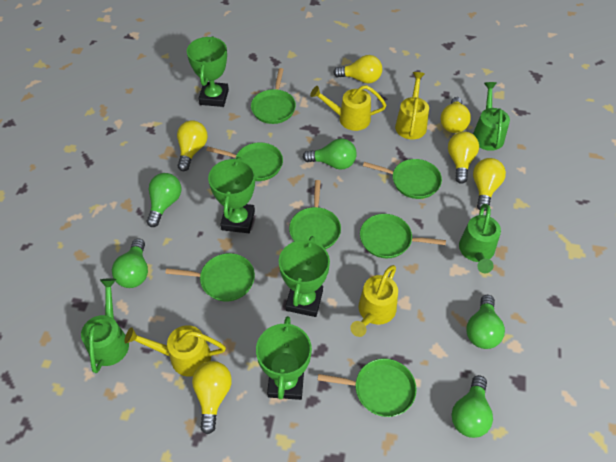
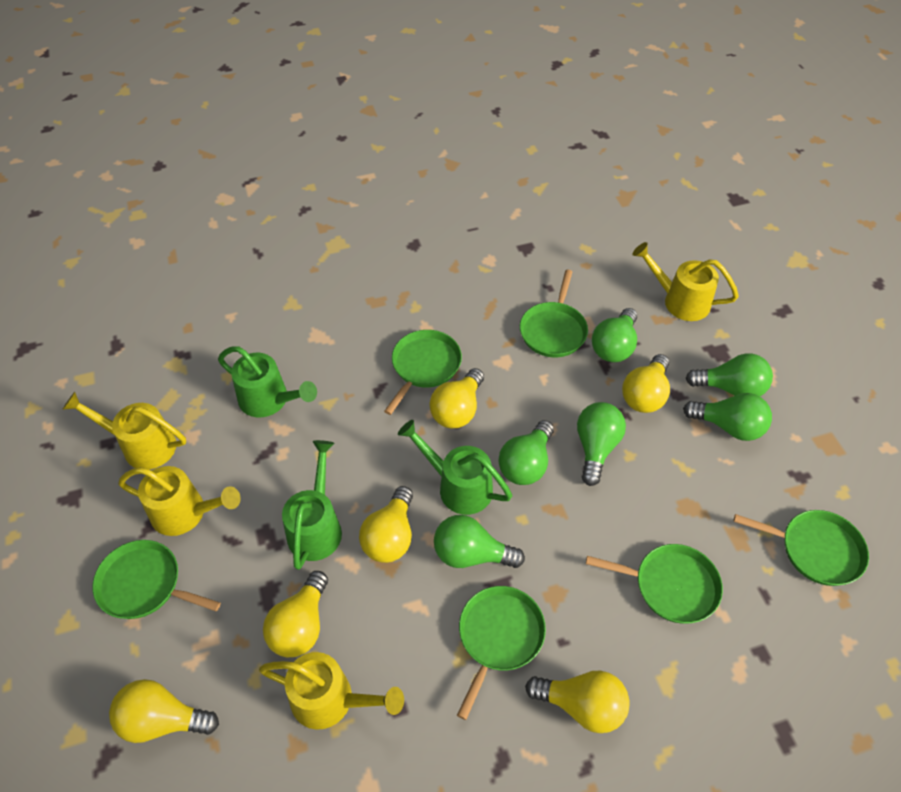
green light bulb: 5 -> 6
green pan: 7 -> 6
green trophy: 4 -> 0

